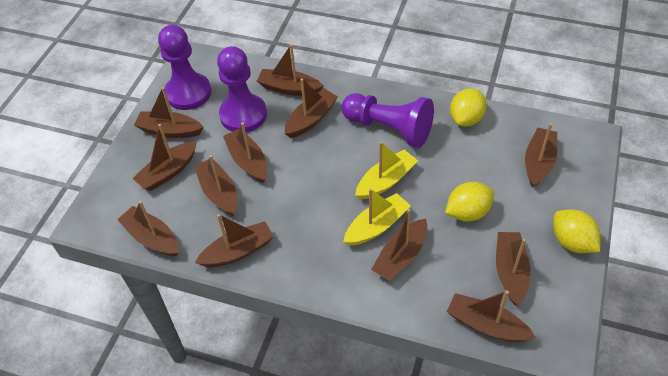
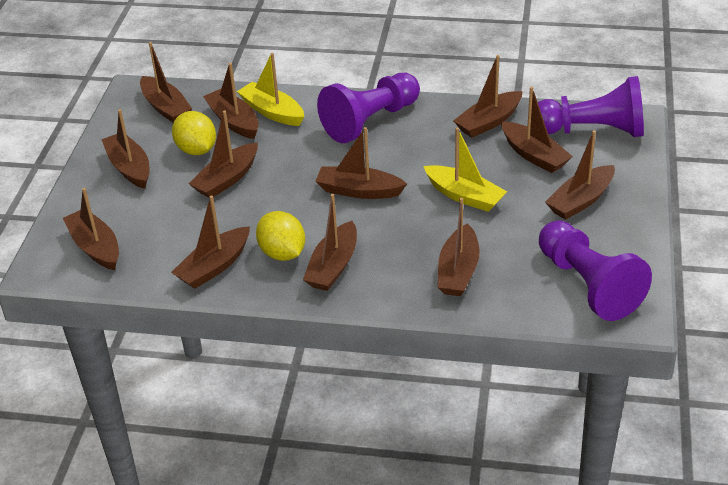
yellow lemon: 3 -> 2

